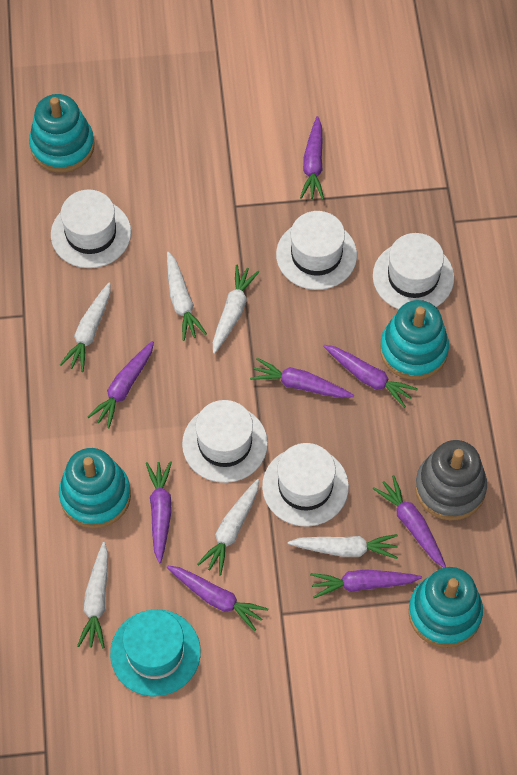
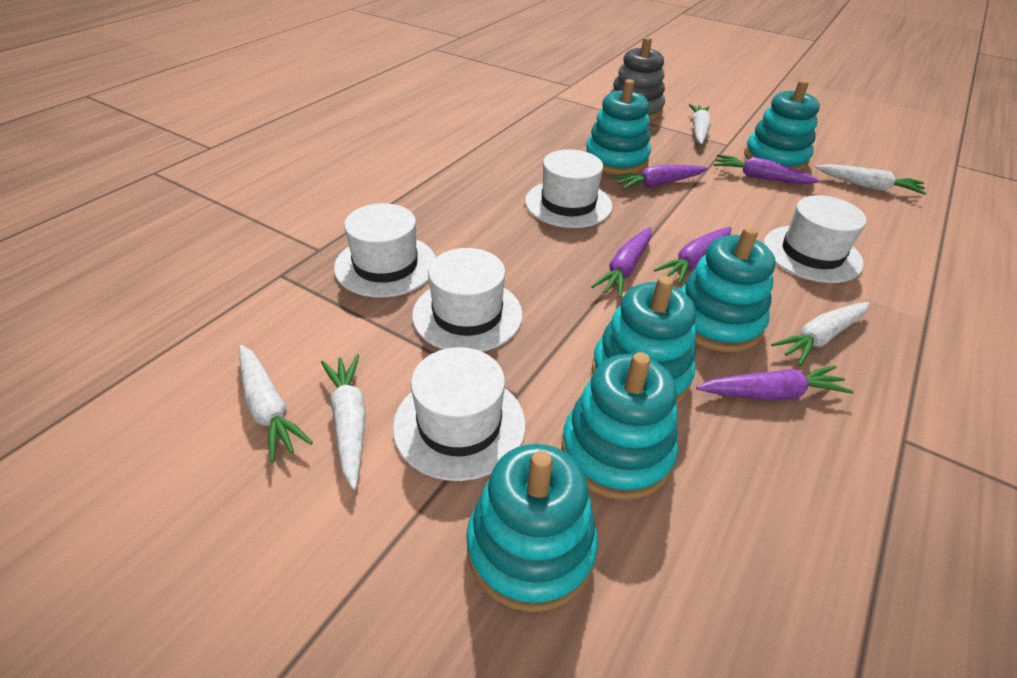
purple carrot: 8 -> 5
turquoise hat: 1 -> 0
turquoise stacking toy: 4 -> 6
white carrot: 6 -> 5

